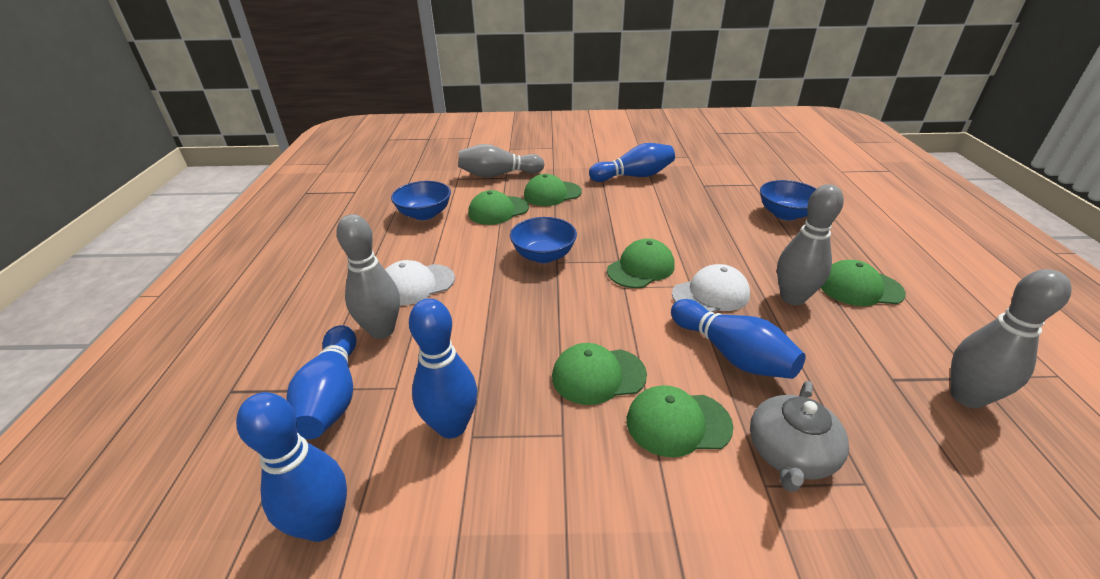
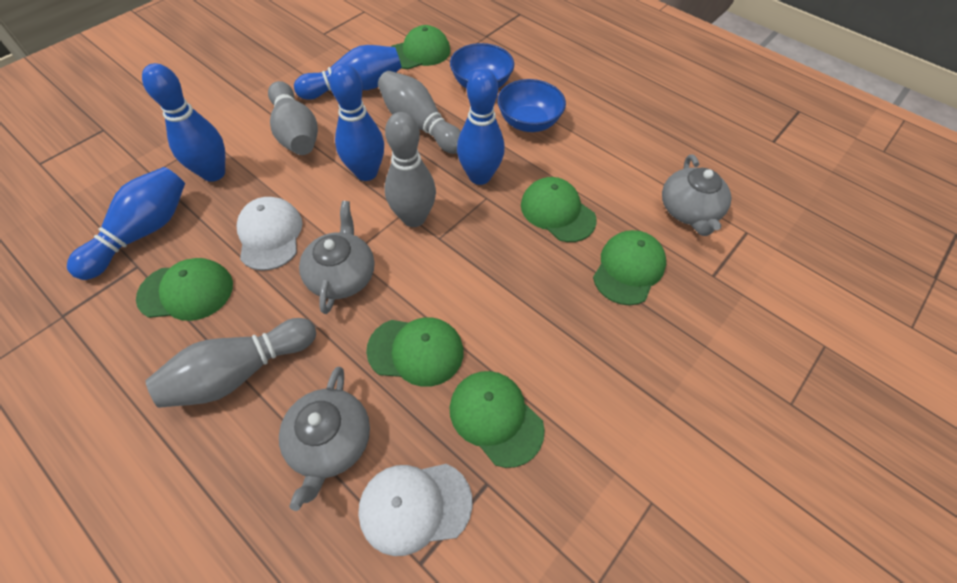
blue bowl: 3 -> 2
grey teapot: 1 -> 3

